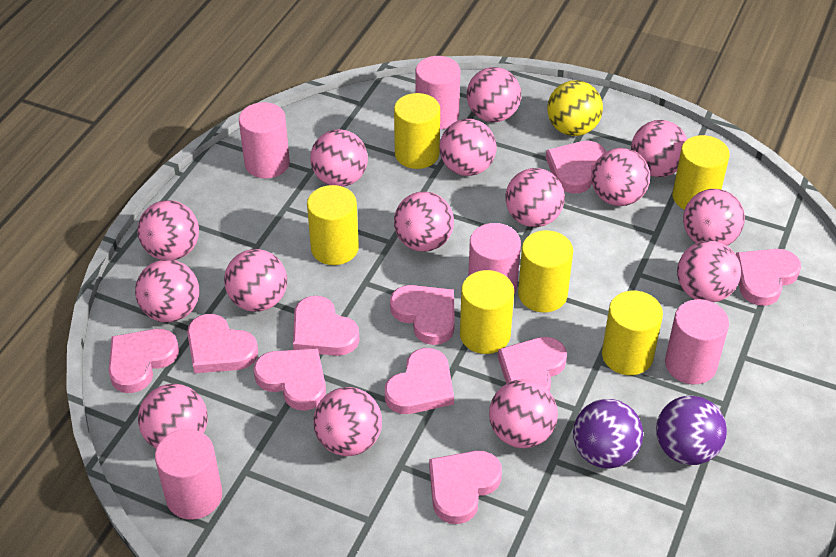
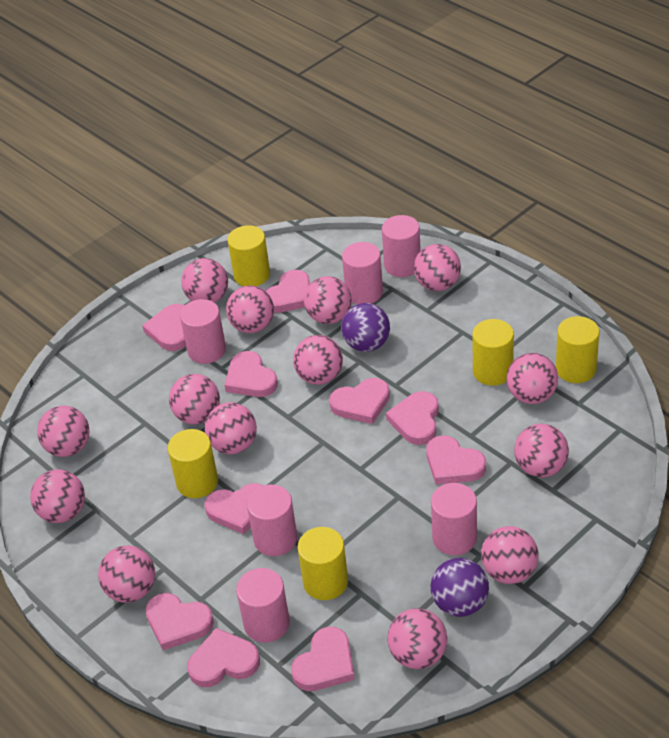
pink ball: 15 -> 14
pink cylinder: 5 -> 6
yellow ball: 1 -> 0
yellow cylinder: 6 -> 5

